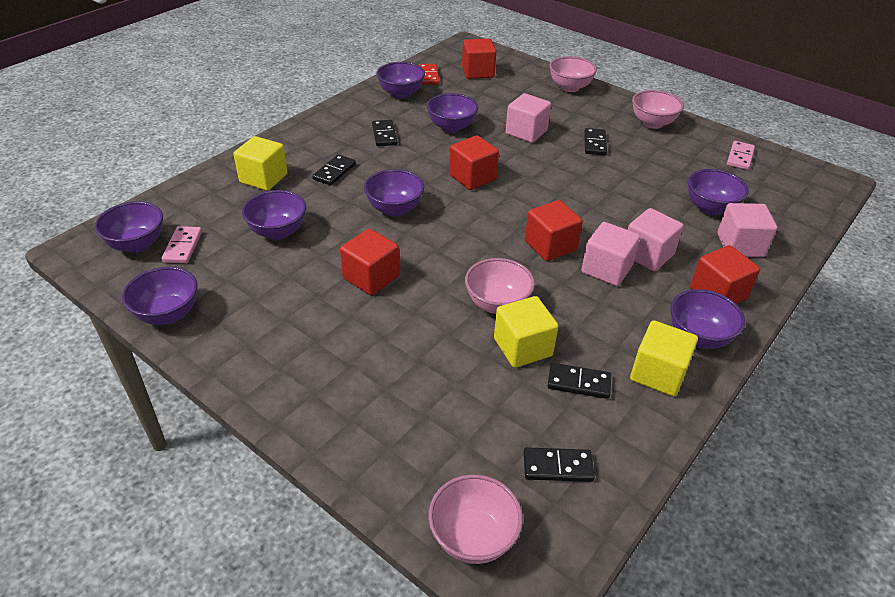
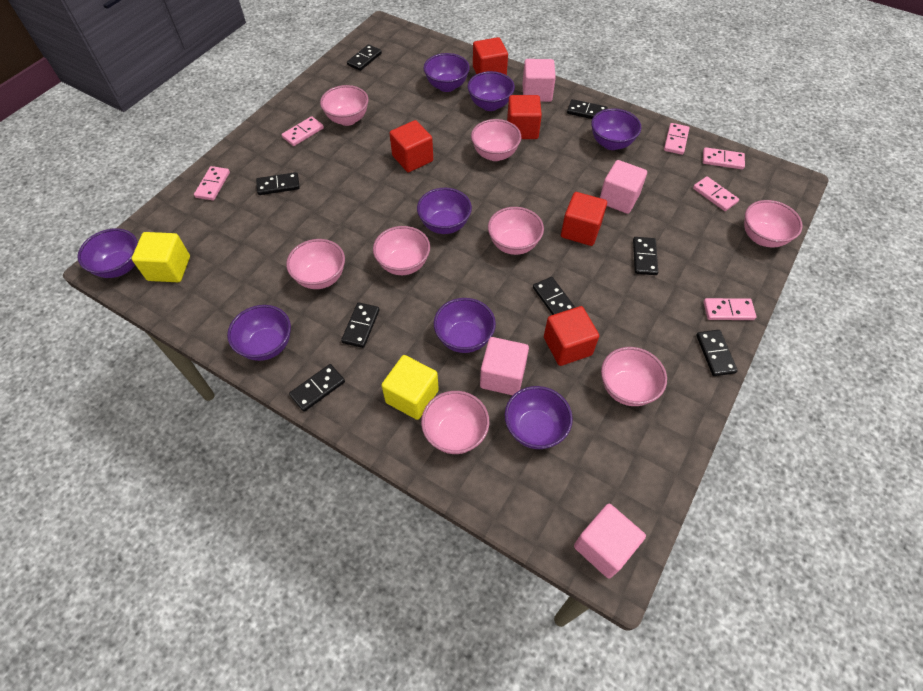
black domino: 5 -> 8
pink bowl: 4 -> 8
pink domino: 2 -> 6
red domino: 1 -> 0
yellow cube: 3 -> 2

